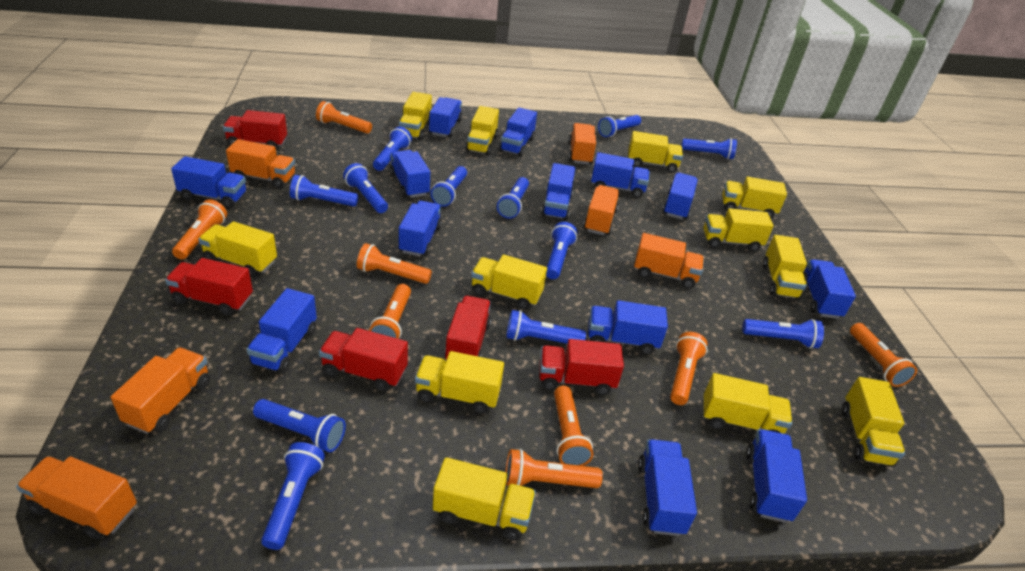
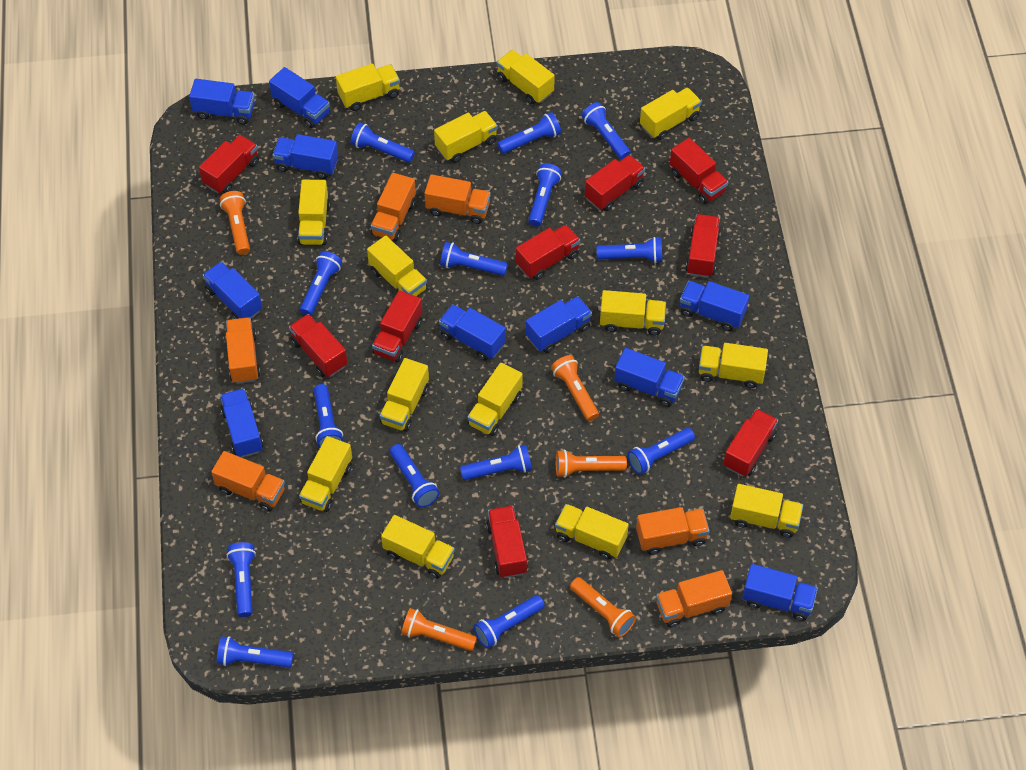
blue flashlight: 12 -> 14
blue truck: 13 -> 10
orange flashlight: 8 -> 5
red truck: 5 -> 9
yellow truck: 12 -> 14

